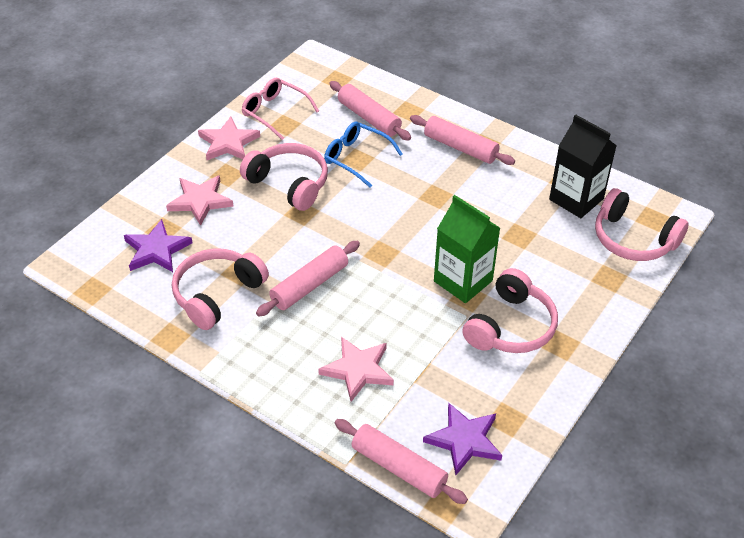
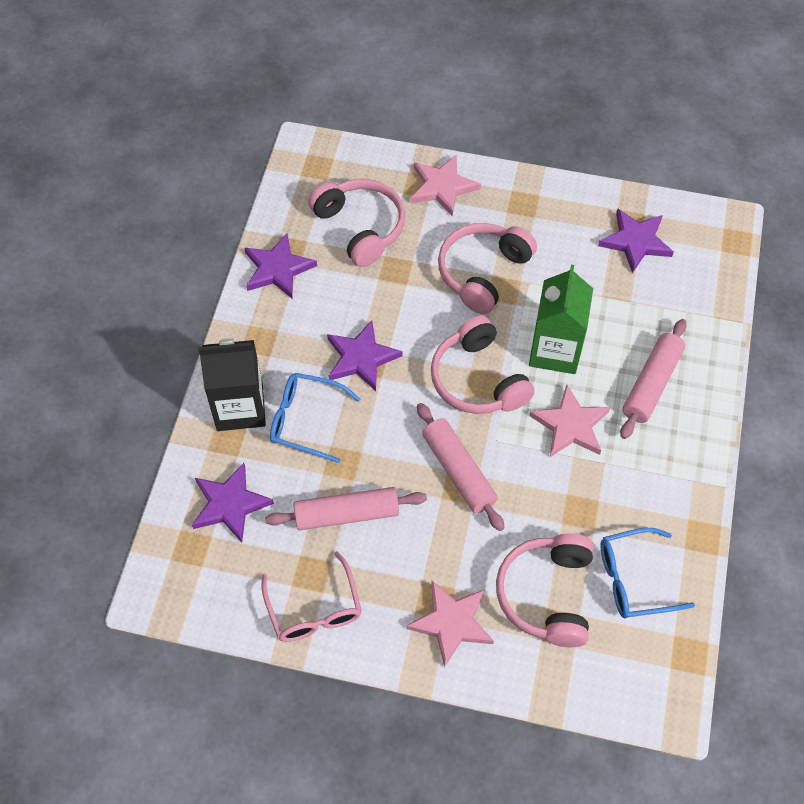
blue glasses: 1 -> 2
pink rolling pin: 4 -> 3
purple star: 2 -> 4

